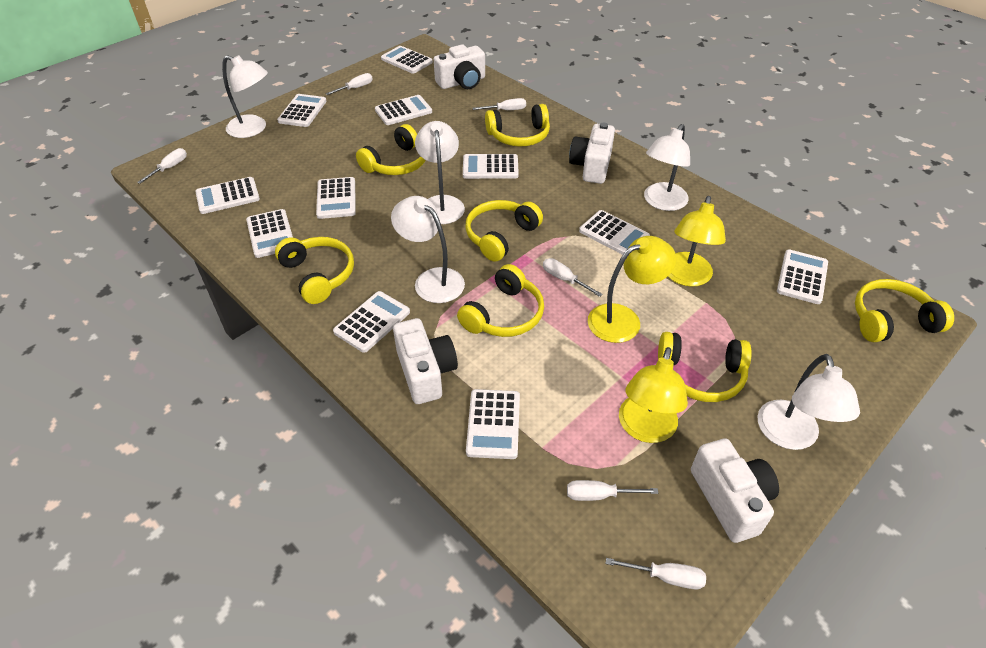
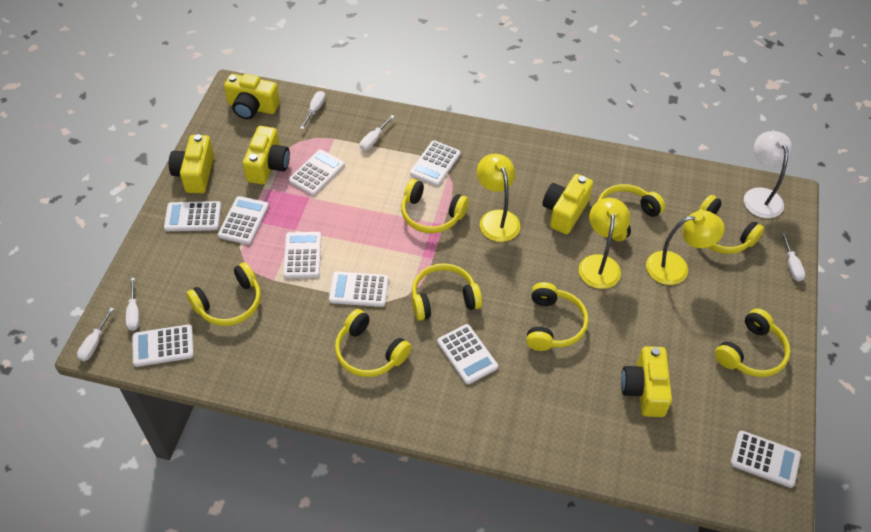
white calculator: 11 -> 9
white camera: 4 -> 0
white lamp: 5 -> 1
white screwdriver: 6 -> 5
yellow camera: 0 -> 5
yellow headphones: 7 -> 8

